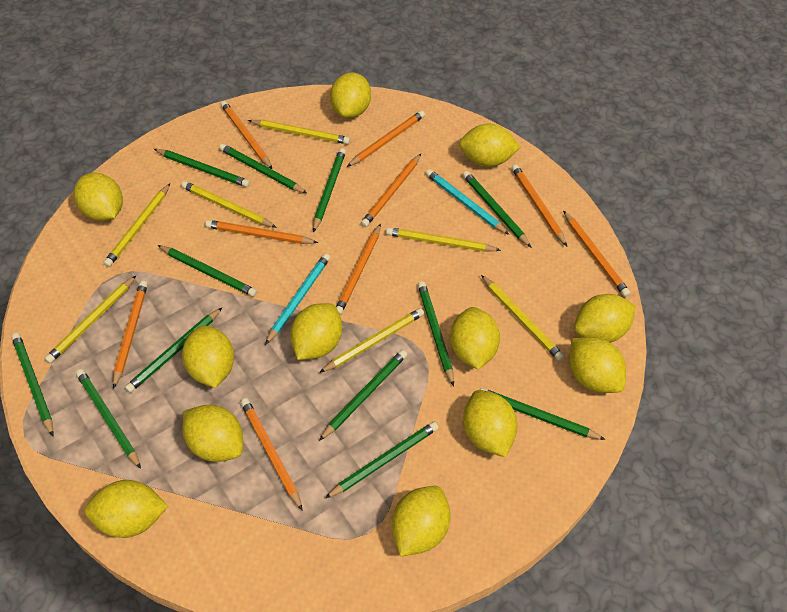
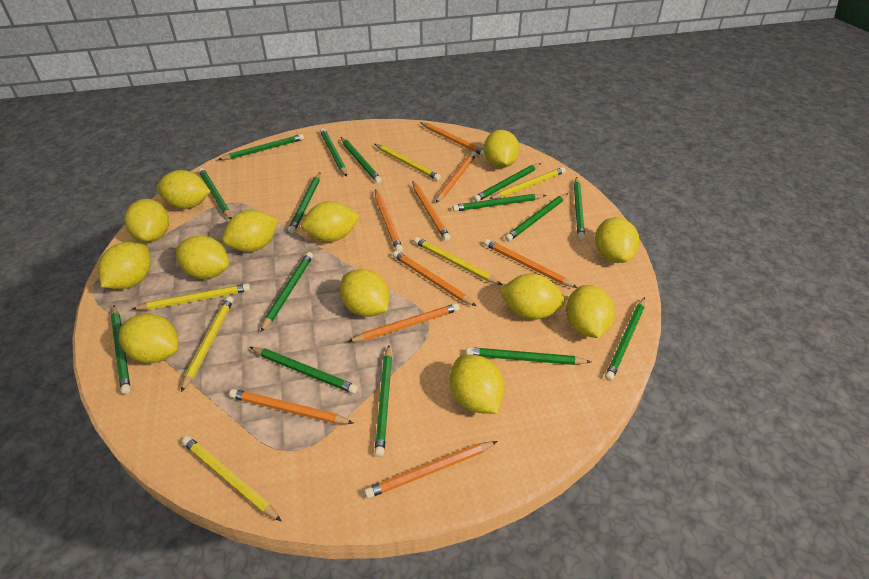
green pencil: 12 -> 15
turquoise pencil: 2 -> 0
yellow lemon: 12 -> 13
yellow pencil: 7 -> 6

